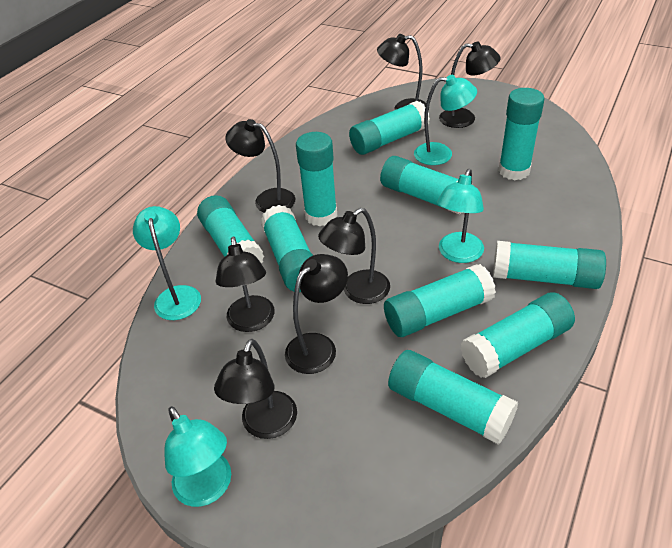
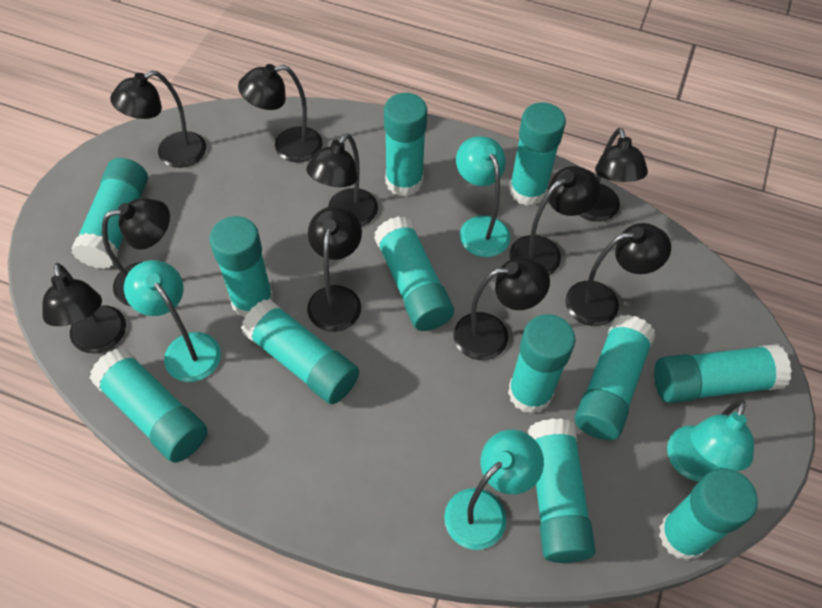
black lamp: 7 -> 10
turquoise glue stick: 10 -> 12

